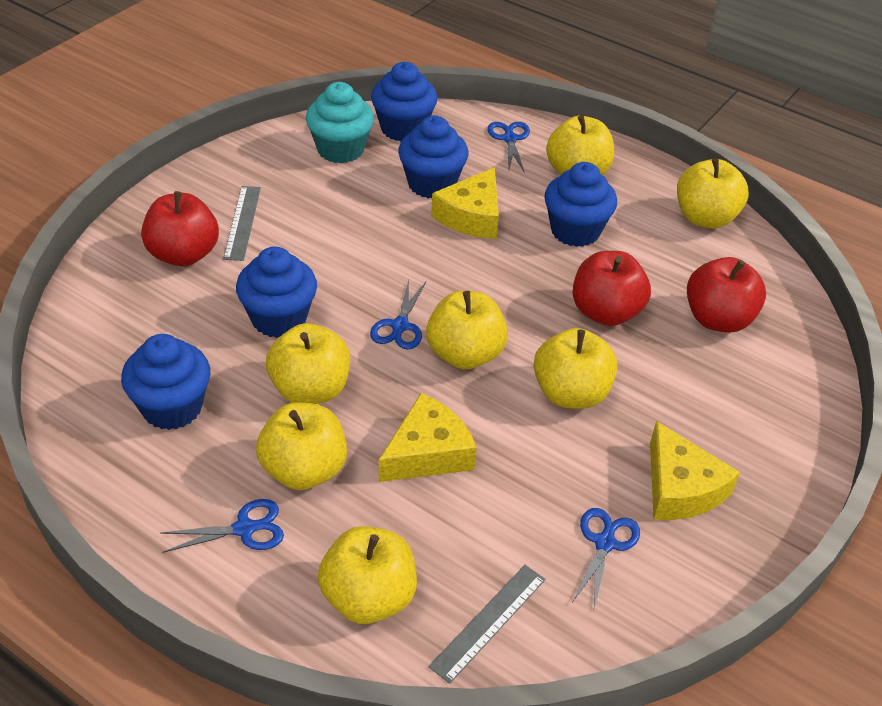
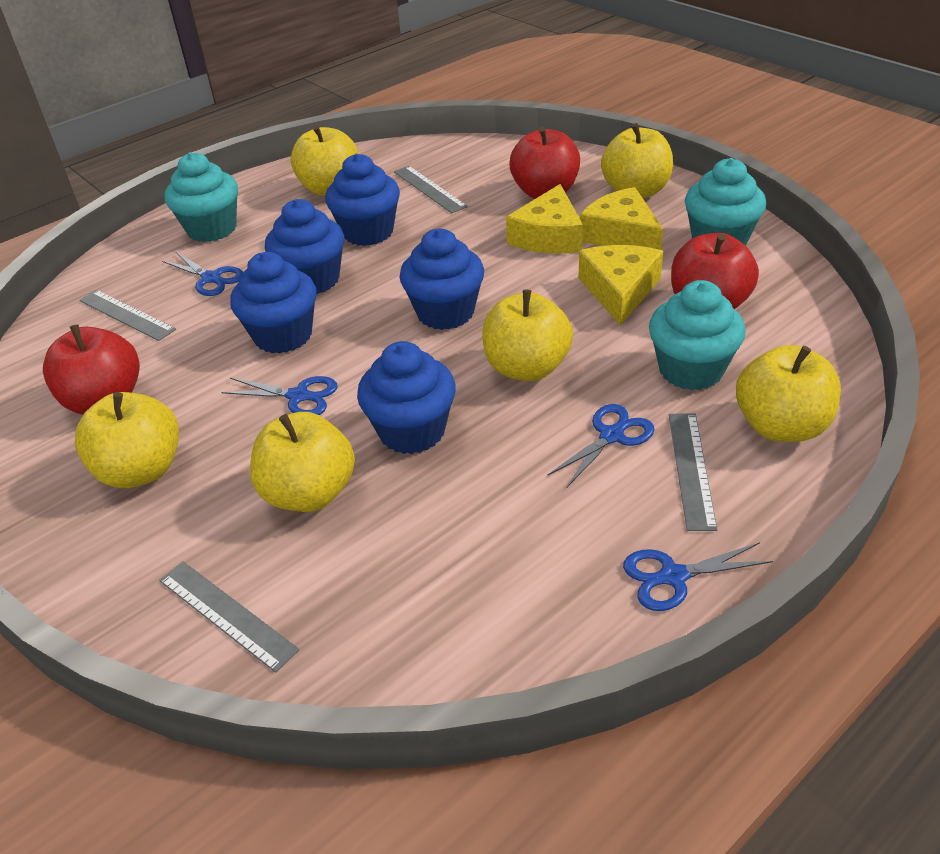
grey ruler: 2 -> 4
turquoise cupcake: 1 -> 3
yellow apple: 7 -> 6

